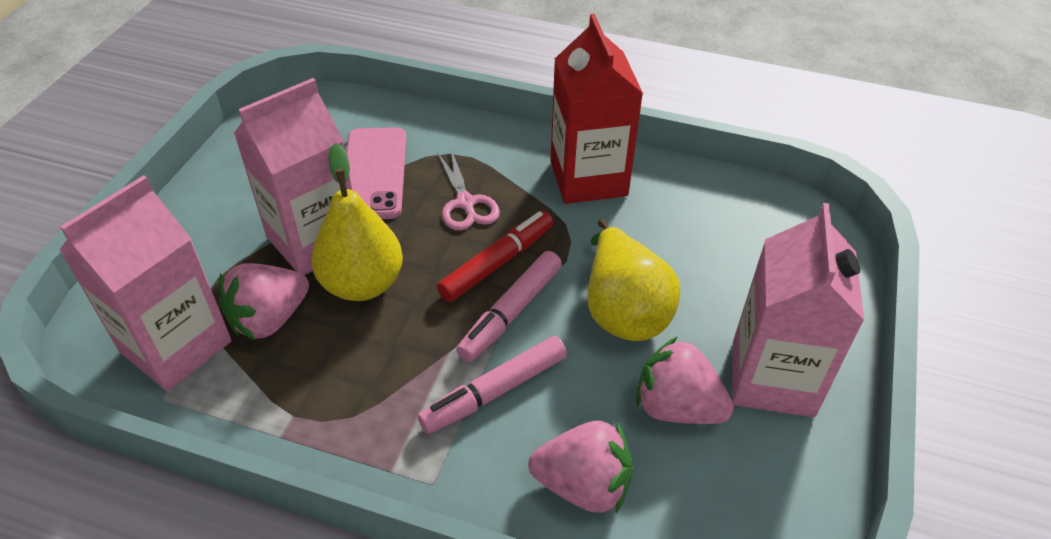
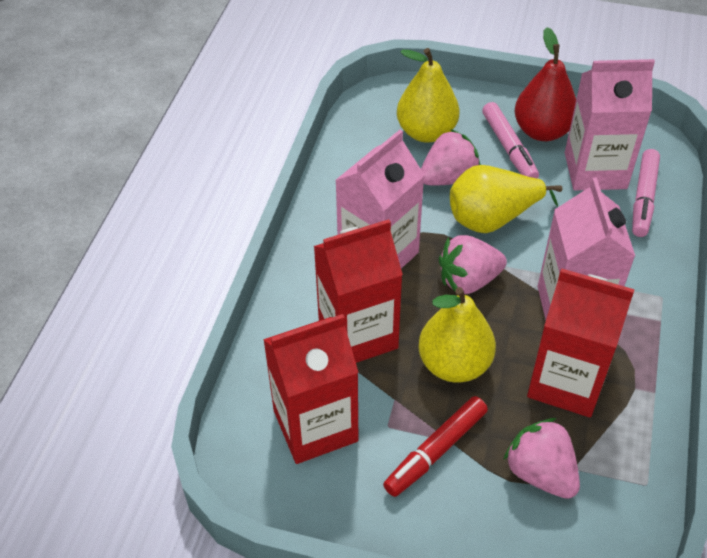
pink phone: 1 -> 0
pink scissors: 1 -> 0
red carton: 1 -> 3
red pear: 0 -> 1
yellow pear: 2 -> 3

